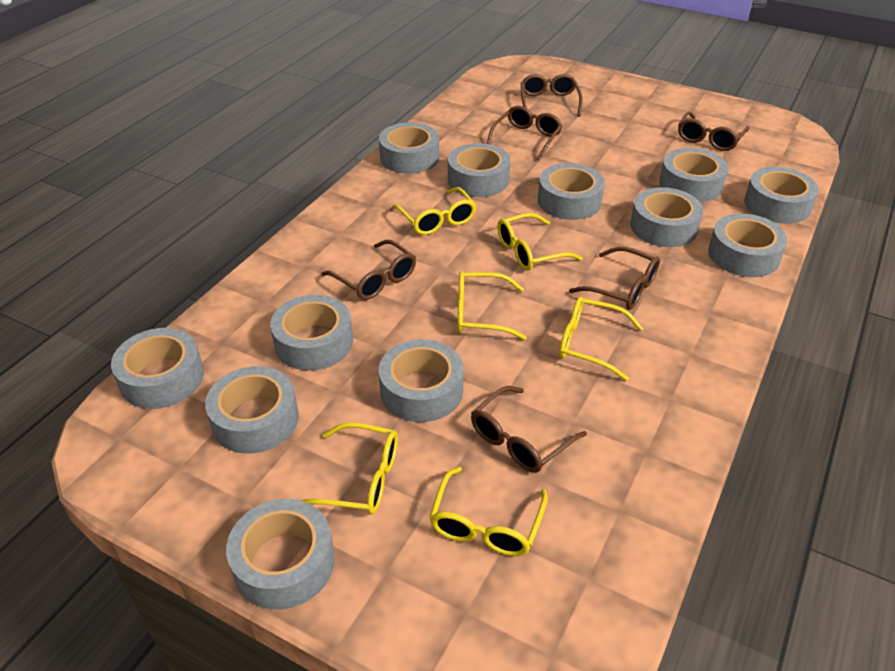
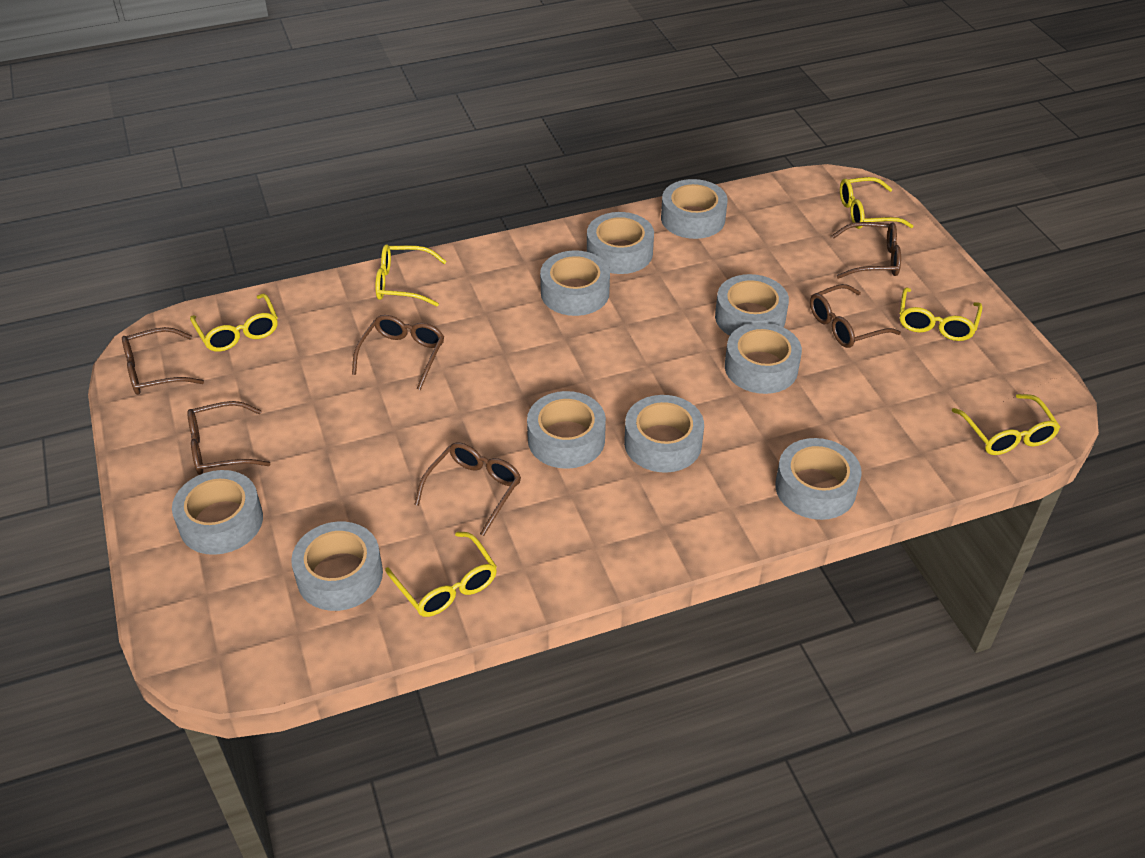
grey tape: 12 -> 10

